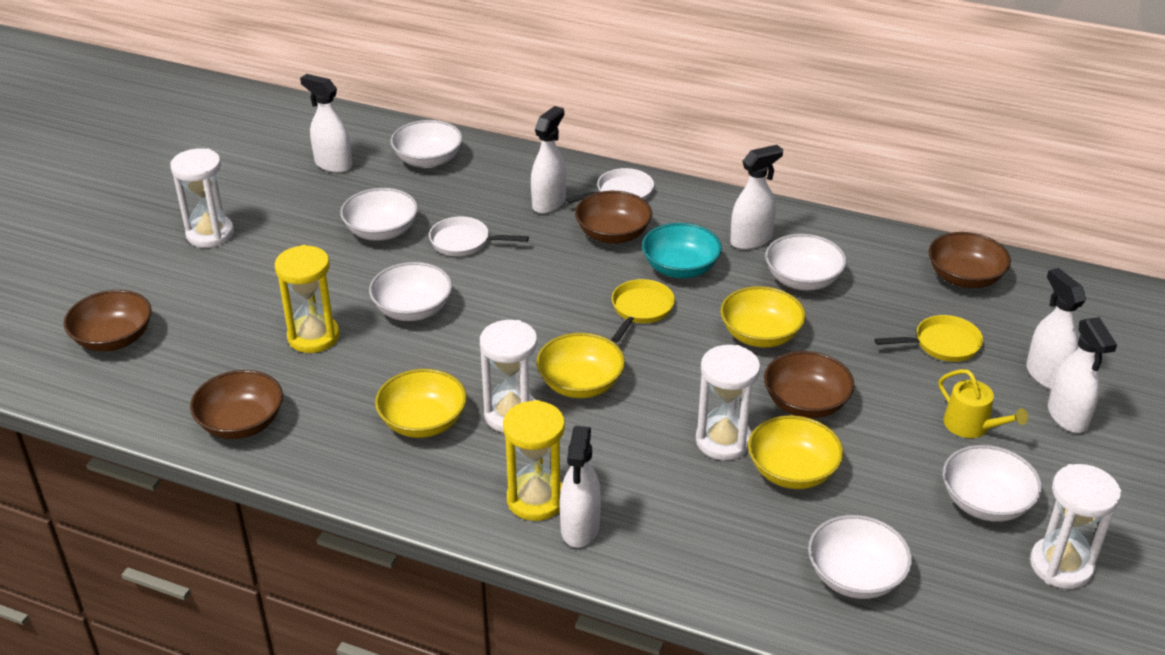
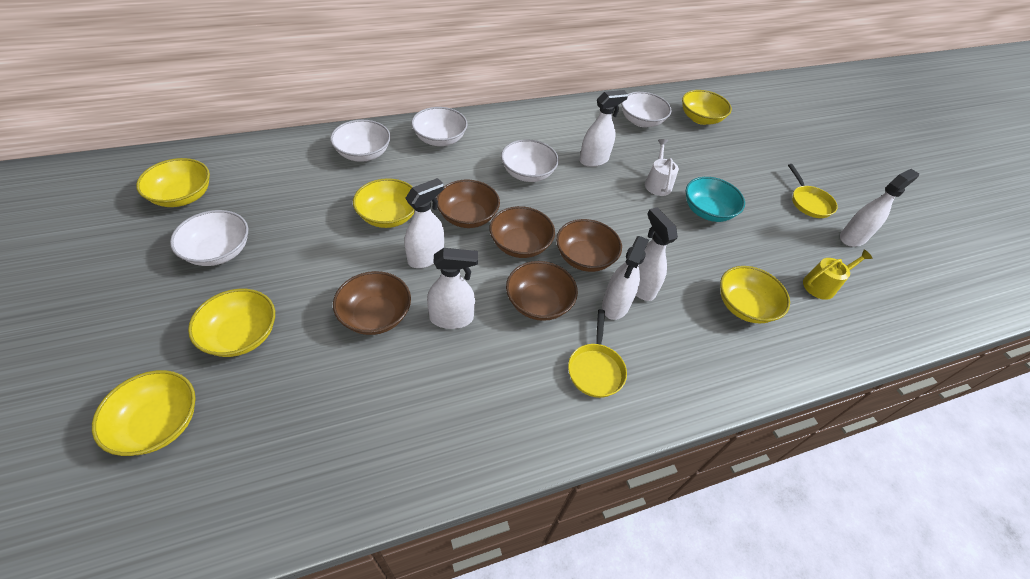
white bowl: 6 -> 5
white hourglass: 4 -> 0
white pan: 2 -> 0
white watering can: 0 -> 1
yellow bowl: 4 -> 6
yellow hourglass: 2 -> 0

